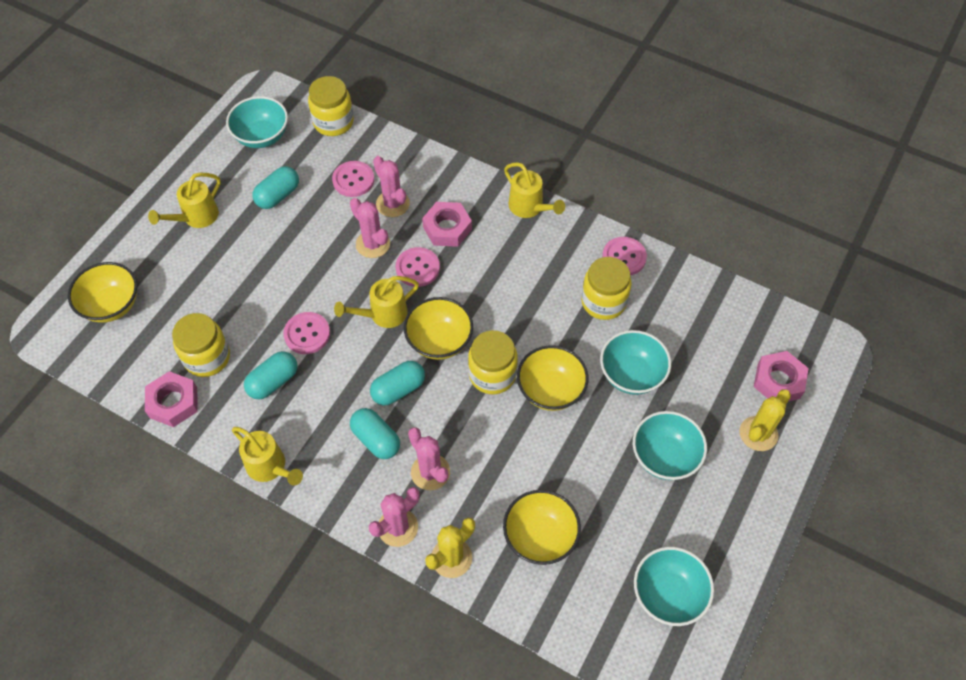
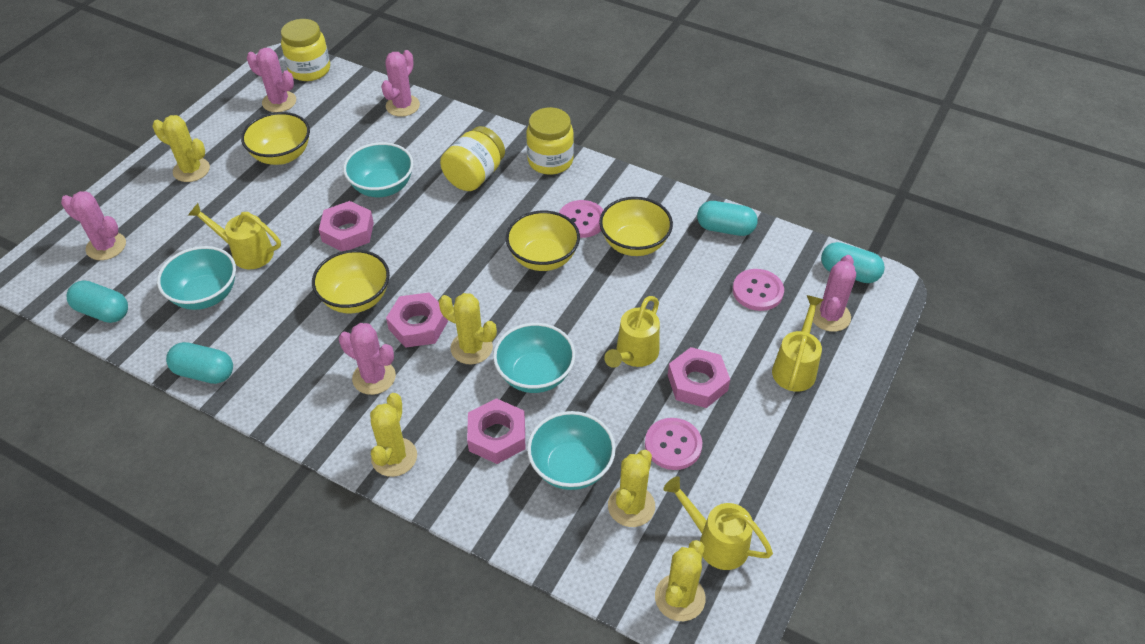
pink button: 4 -> 3
pink cactus: 4 -> 5
pink nut: 3 -> 4
yellow cactus: 2 -> 5
yellow jar: 4 -> 3

